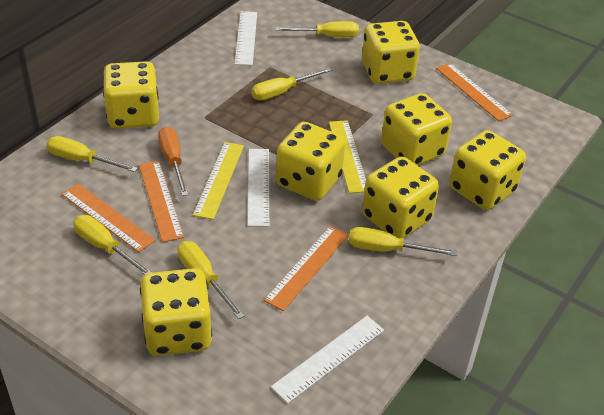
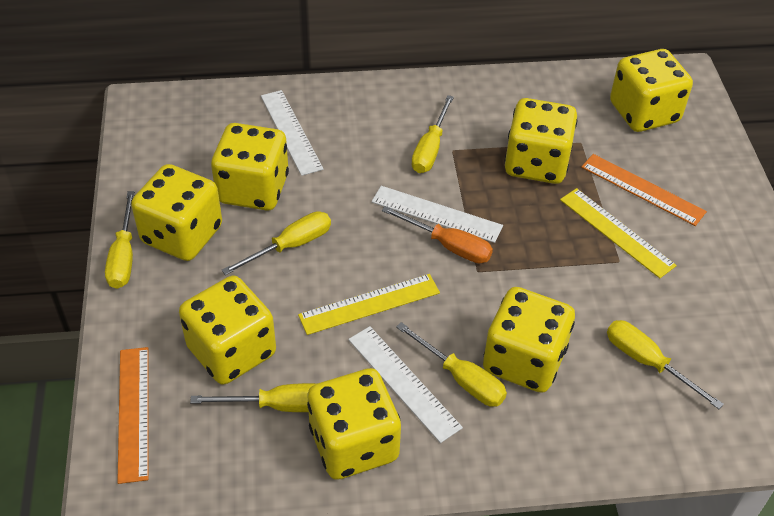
orange ruler: 4 -> 2

